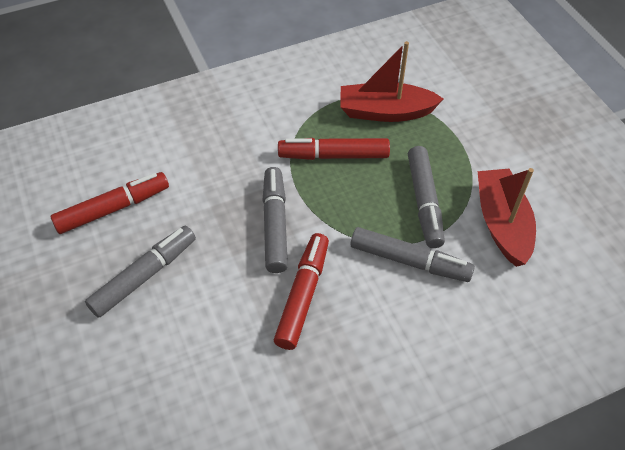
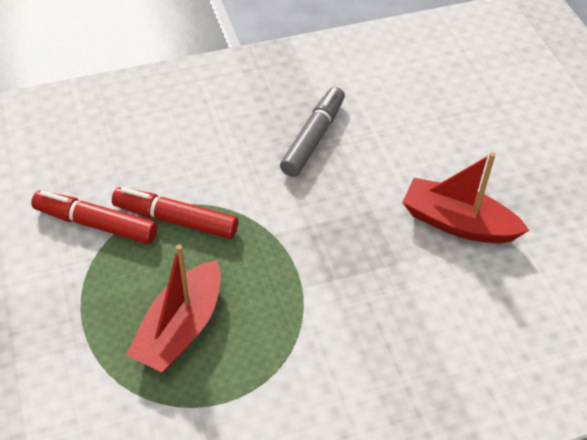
grey marker: 4 -> 1
red marker: 3 -> 2

